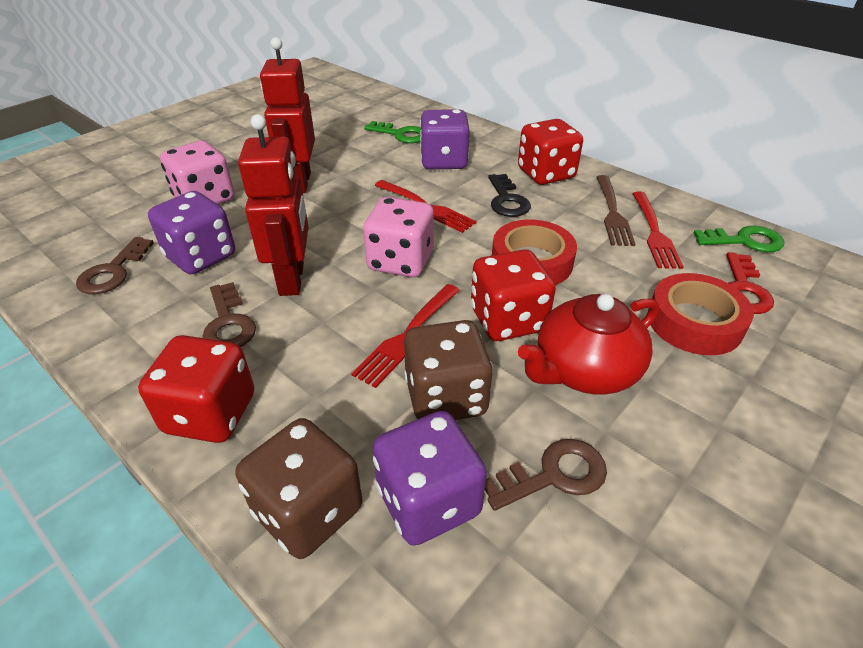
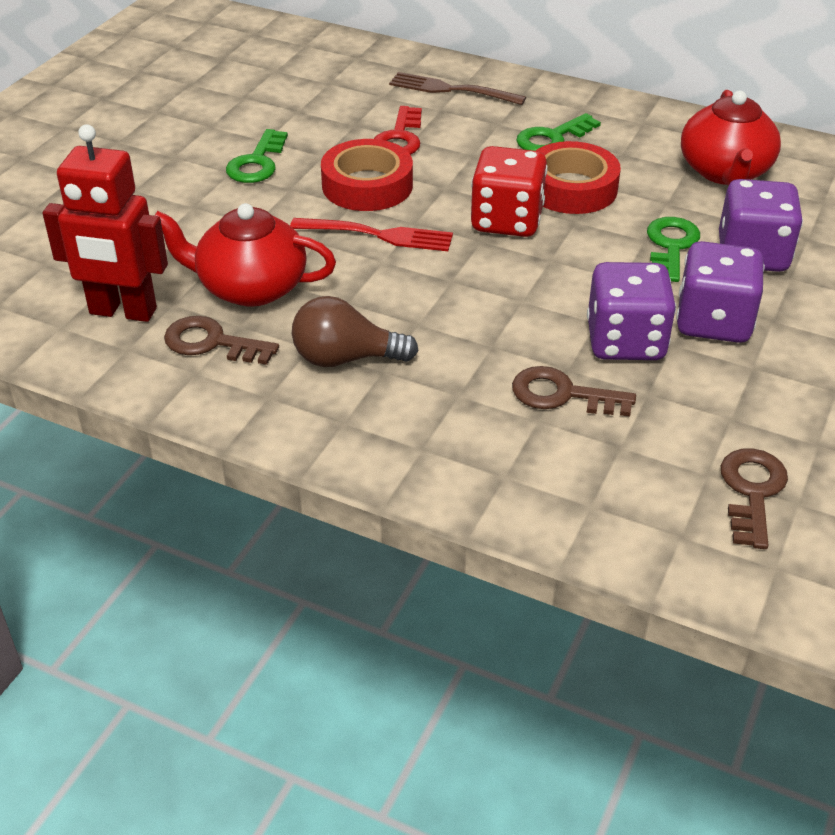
black key: 1 -> 0
brown dice: 2 -> 0
brown light bulb: 0 -> 1
green key: 2 -> 3
pink dice: 2 -> 0
red dice: 3 -> 1
red fork: 3 -> 1
red robot: 2 -> 1
red teapot: 1 -> 2

